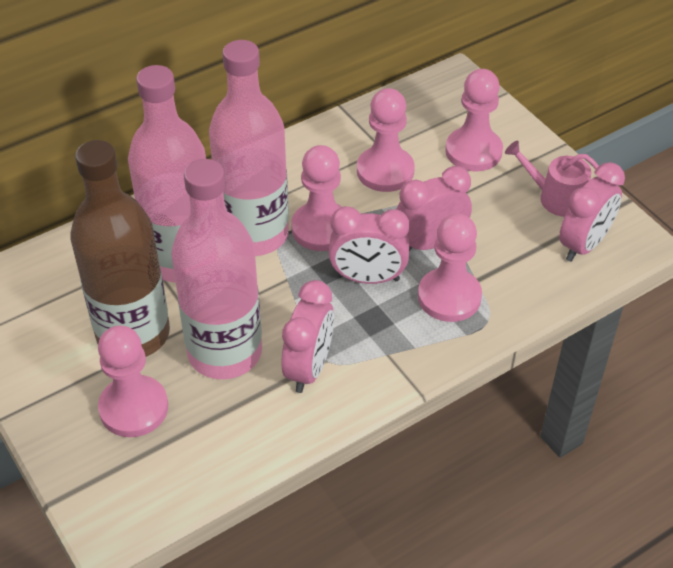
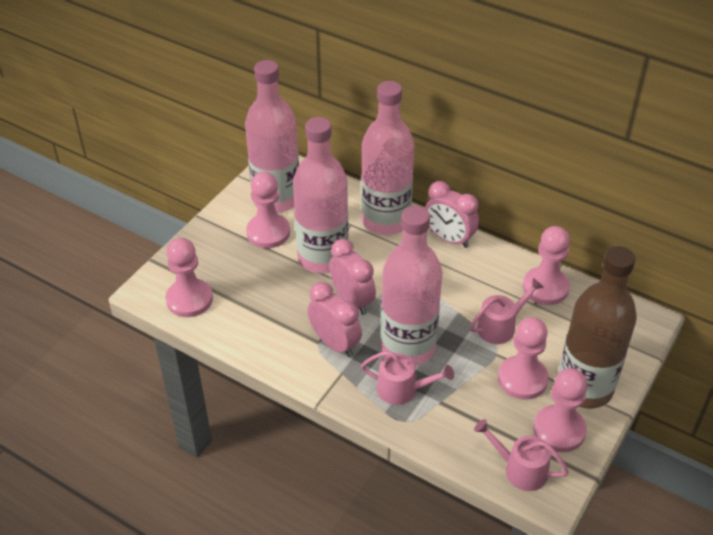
pink bottle: 3 -> 4
pink clock: 4 -> 3
pink watering can: 1 -> 3

